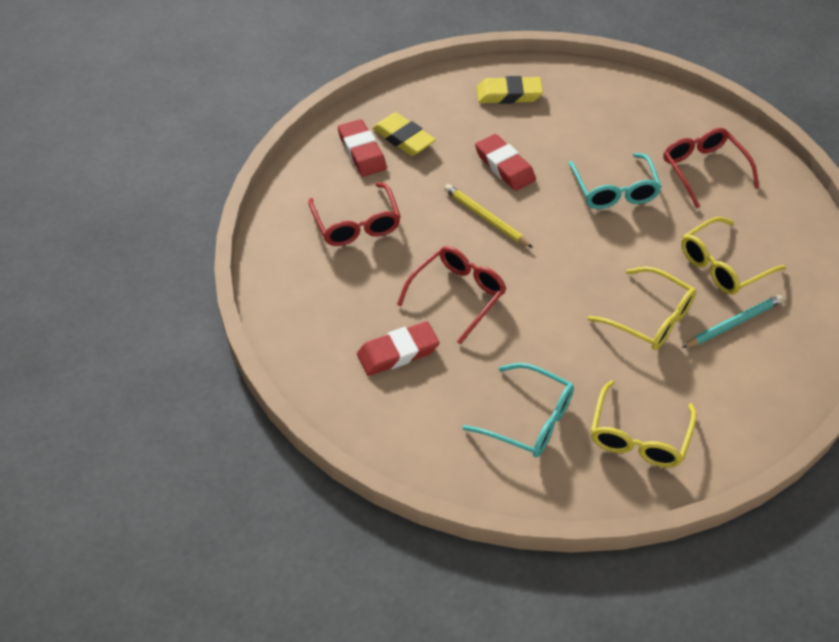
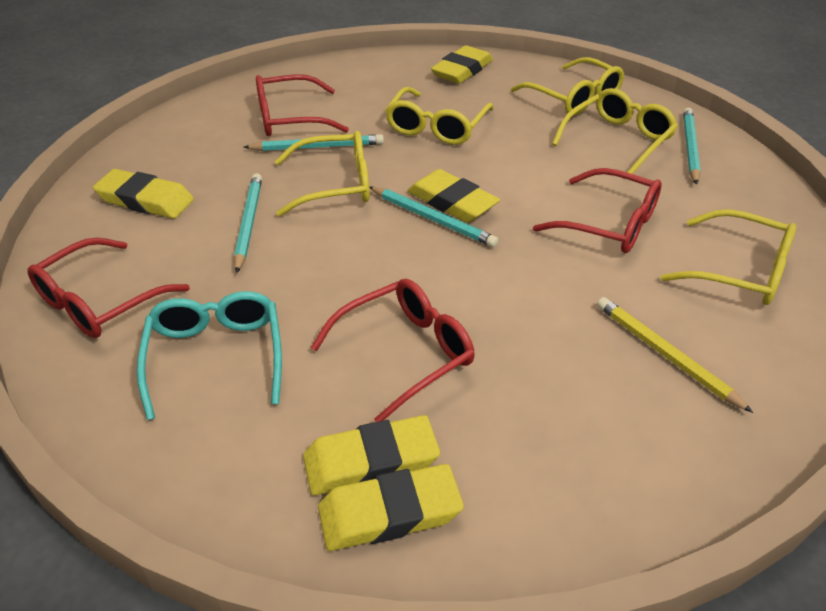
red eraser: 3 -> 0
red glasses: 3 -> 4
turquoise glasses: 2 -> 1
turquoise pencil: 1 -> 4
yellow eraser: 2 -> 5
yellow glasses: 3 -> 5

